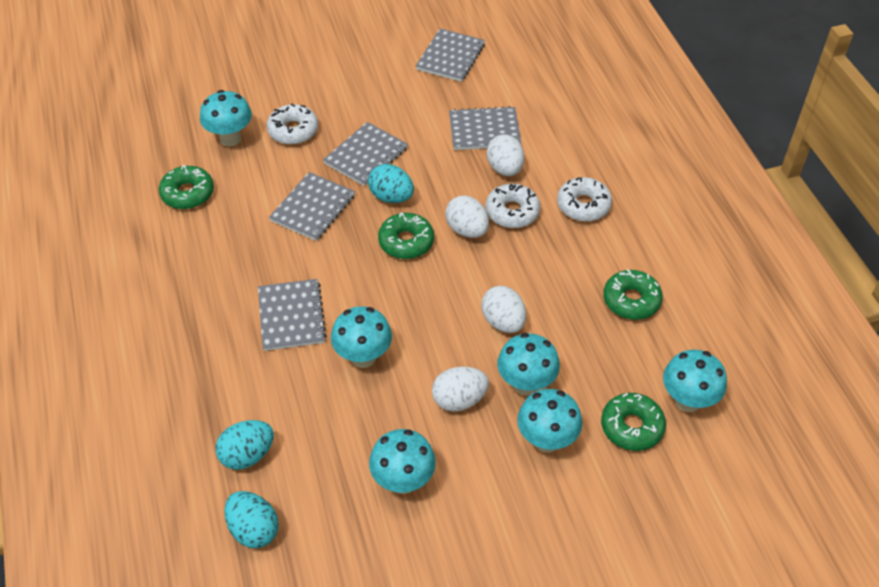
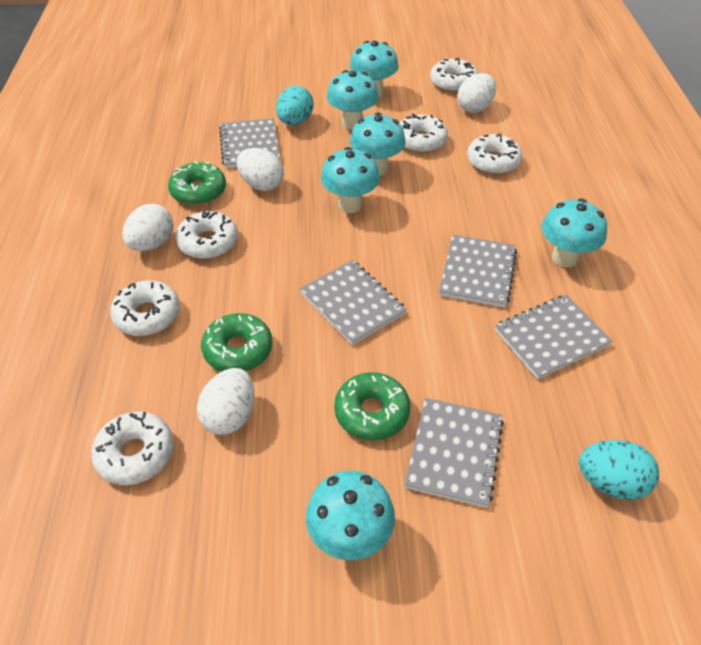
green donut: 4 -> 3
turquoise egg: 3 -> 2
white donut: 3 -> 6

